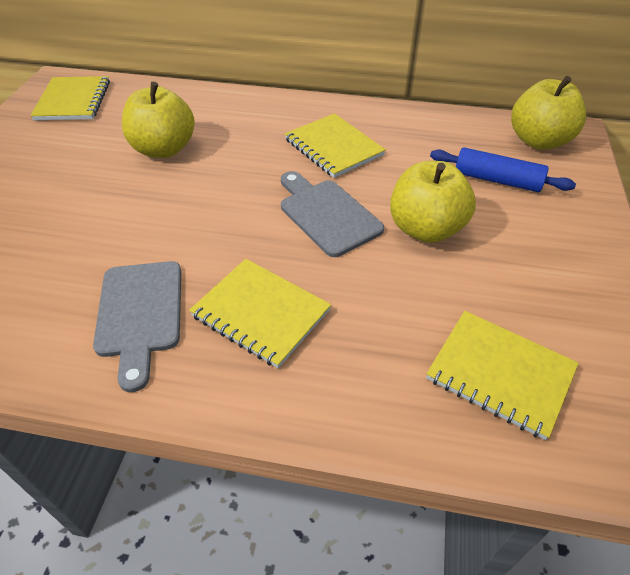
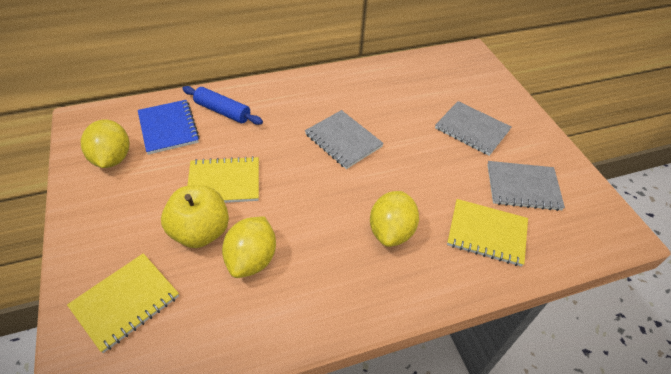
blue notebook: 0 -> 1
grey cutting board: 2 -> 0
grey notebook: 0 -> 3
yellow apple: 3 -> 1
yellow lemon: 0 -> 3
yellow notebook: 4 -> 3

